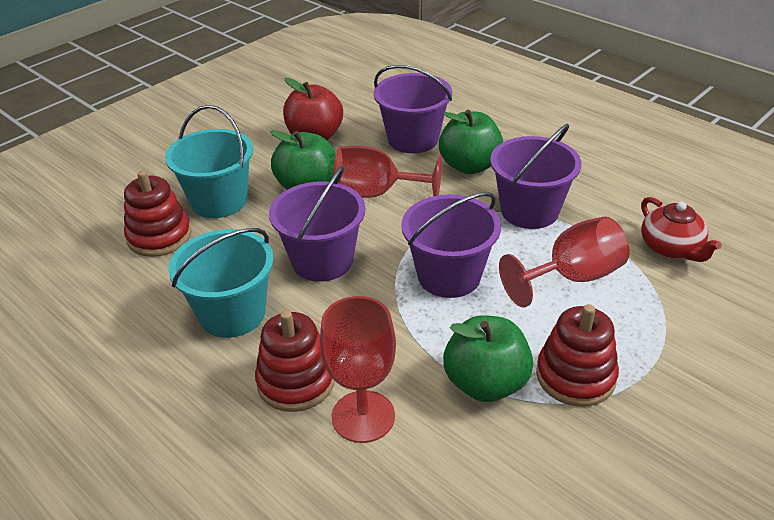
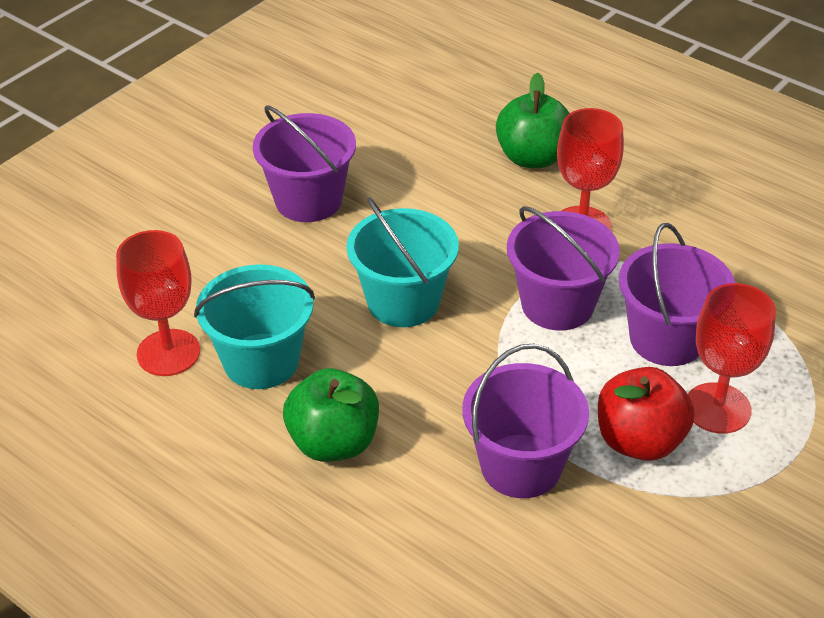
green apple: 3 -> 2
red stacking toy: 3 -> 0
red teapot: 1 -> 0

